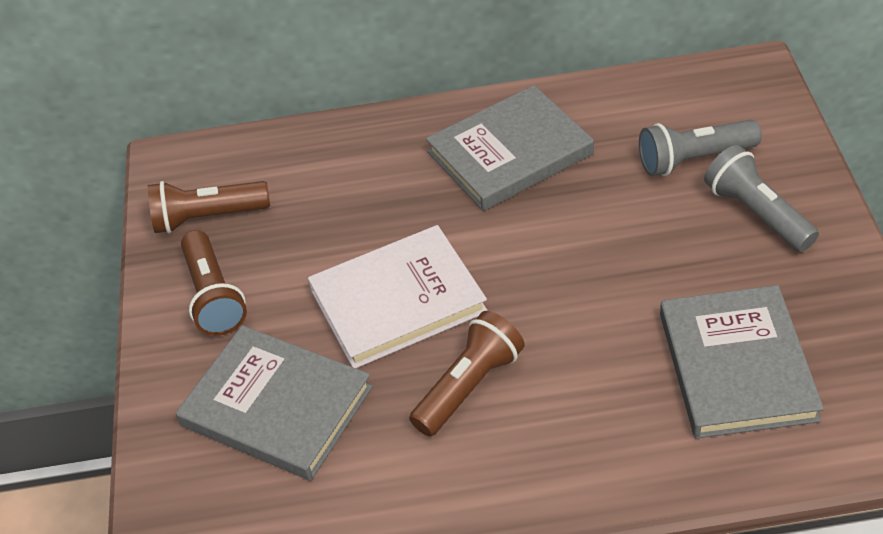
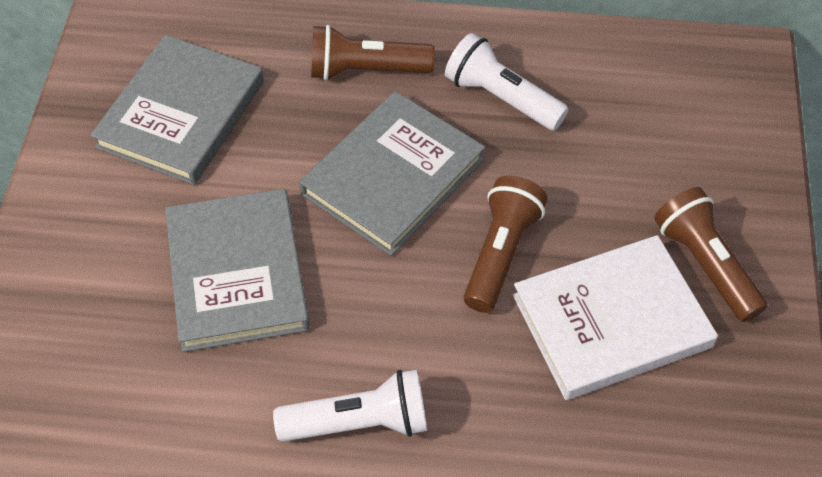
grey flashlight: 2 -> 0
white flashlight: 0 -> 2

